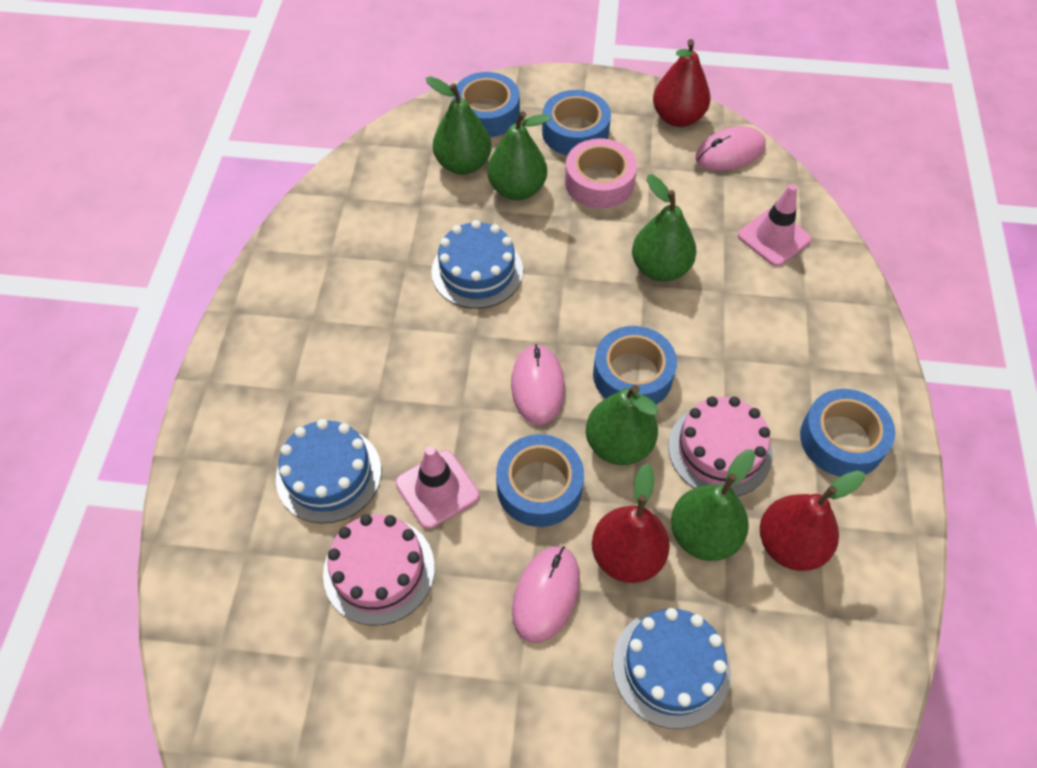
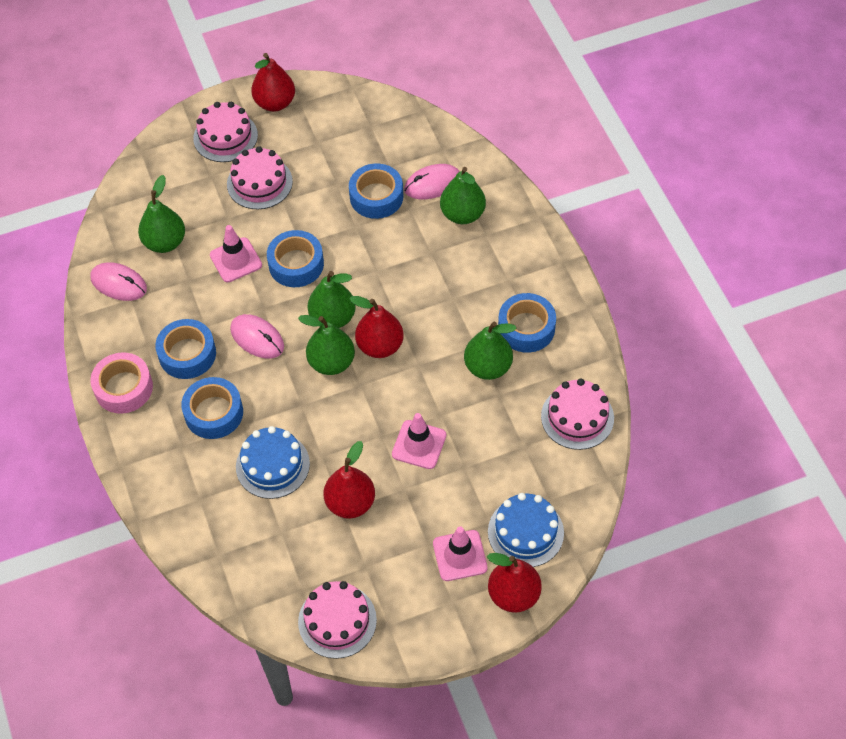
blue cake: 3 -> 2
pink cake: 2 -> 4
pink traffic cone: 2 -> 3
red pear: 3 -> 4

